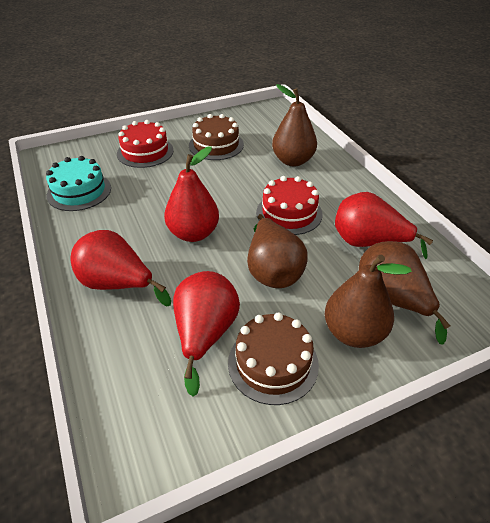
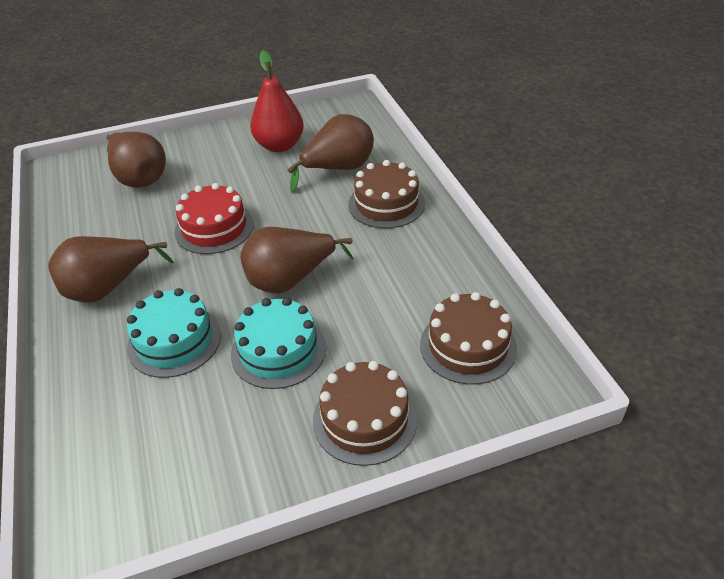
brown cake: 2 -> 3
red cake: 2 -> 1
red pear: 4 -> 1
turquoise cake: 1 -> 2

